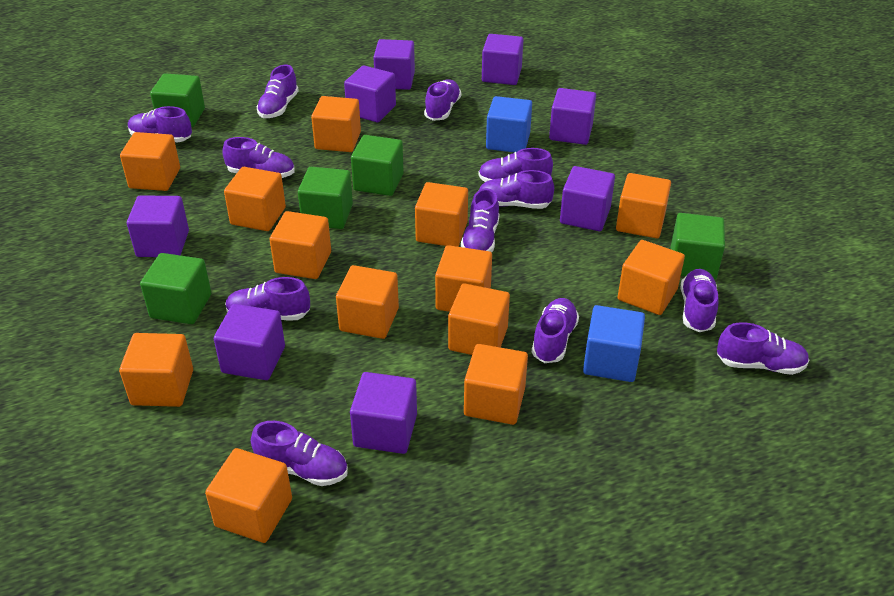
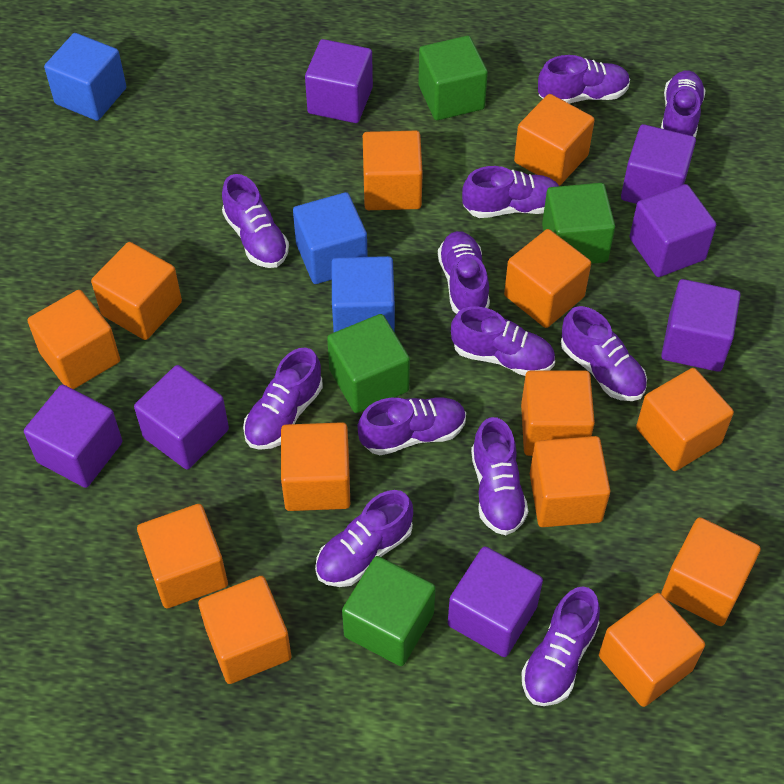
blue cube: 2 -> 3
green cube: 5 -> 4
purple cube: 8 -> 7

